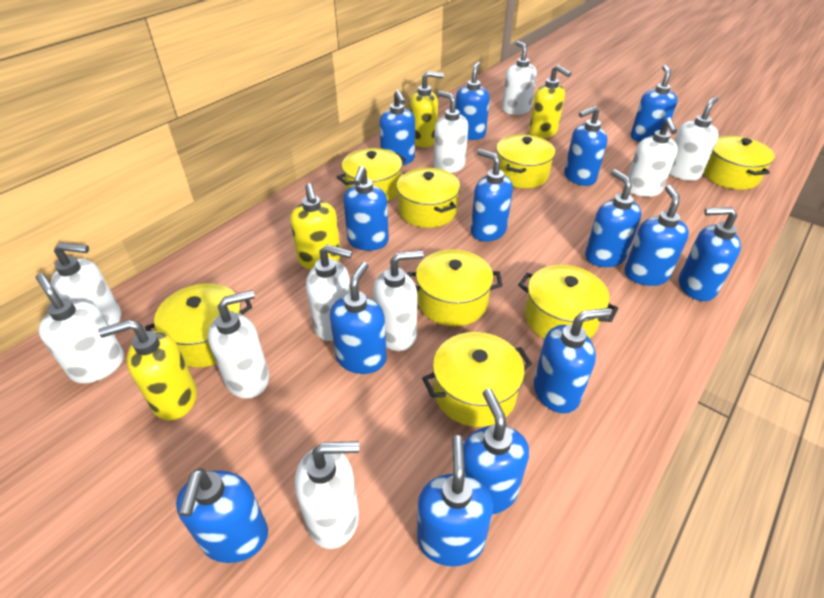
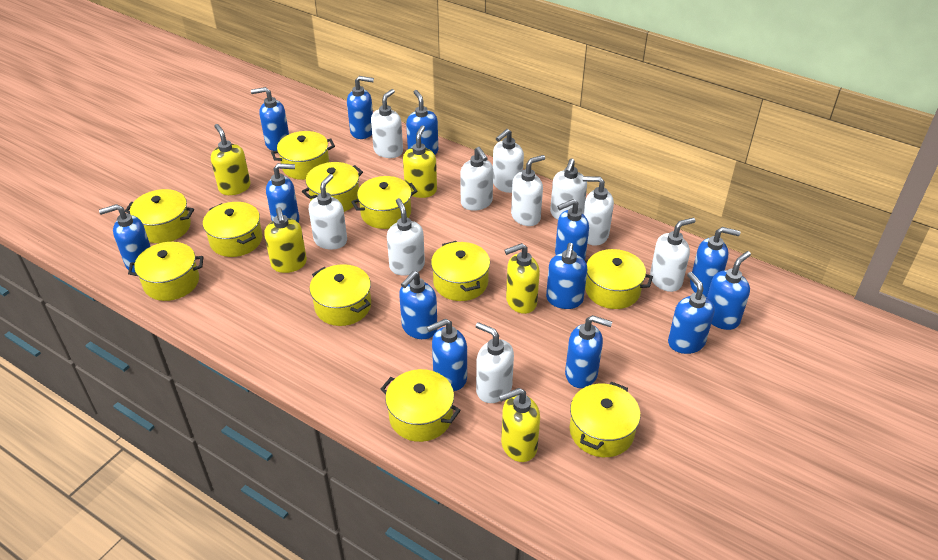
blue soap dispenser: 14 -> 13
yellow pot: 8 -> 11
yellow soap dispenser: 4 -> 5

